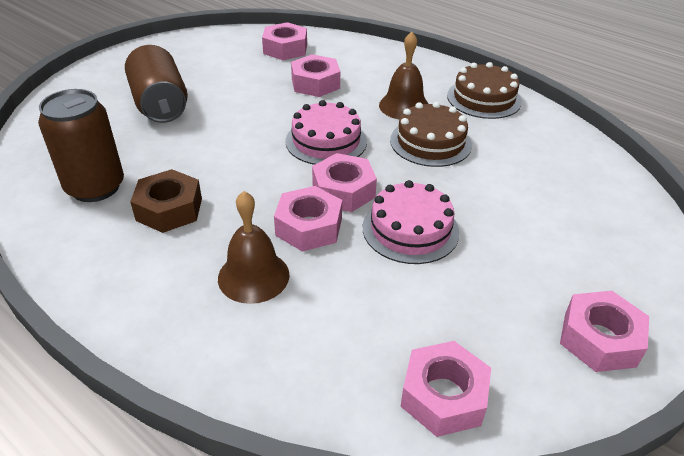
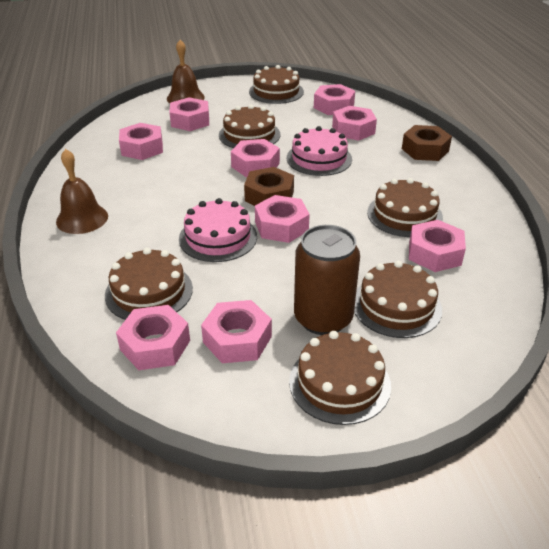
brown cake: 2 -> 6
brown can: 2 -> 1
brown nut: 1 -> 2
pink nut: 6 -> 9

